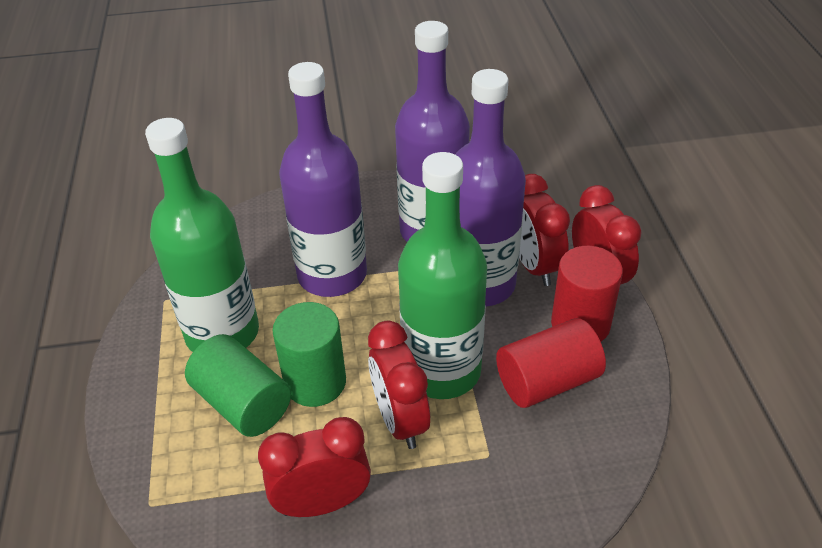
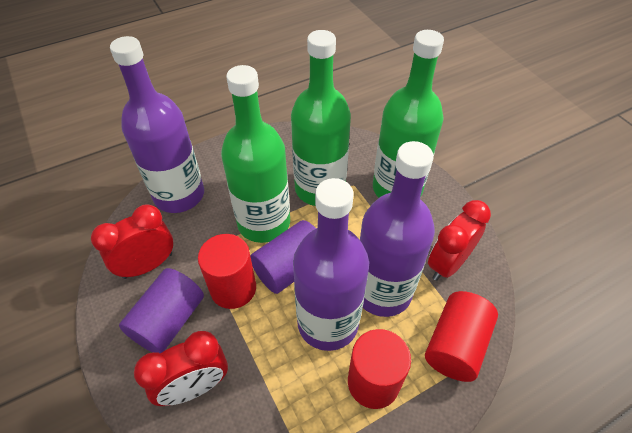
green bottle: 2 -> 3
green cylinder: 2 -> 0
purple cylinder: 0 -> 2
red clock: 4 -> 3
red cylinder: 2 -> 3

